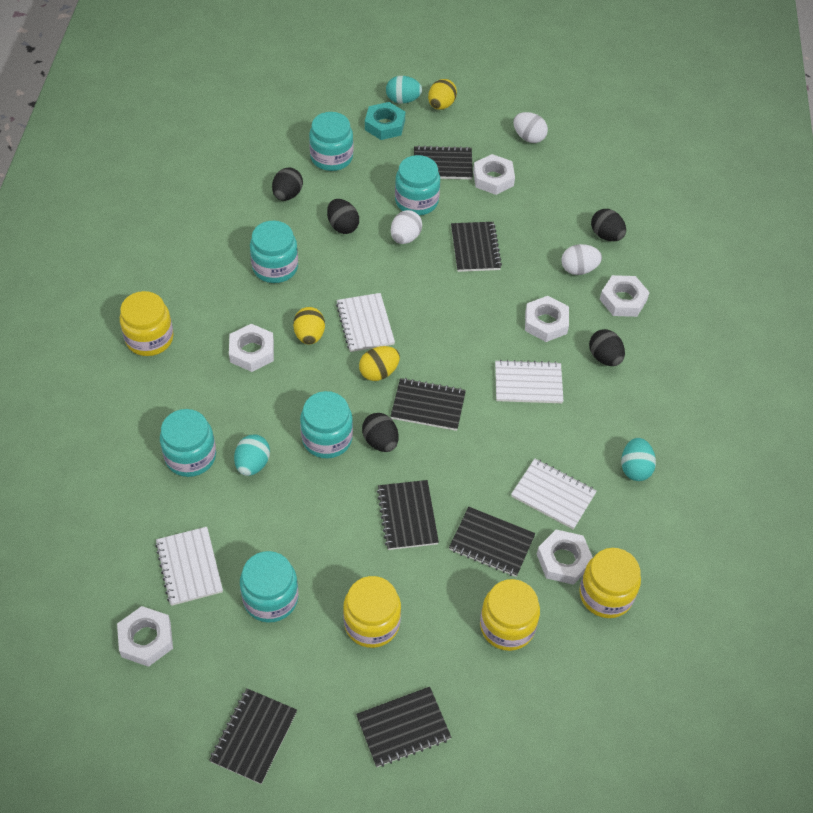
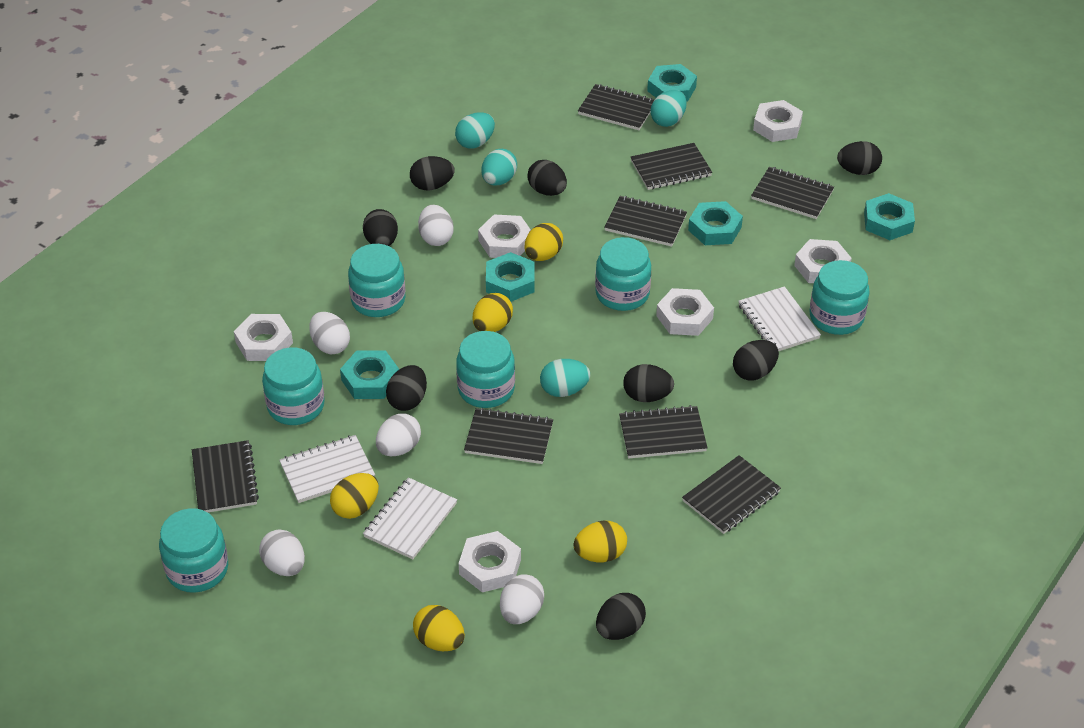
black egg: 5 -> 8
black notebook: 7 -> 8
turquoise egg: 3 -> 4
turquoise nut: 1 -> 5
white egg: 3 -> 5
white notebook: 4 -> 3
yellow egg: 3 -> 5
yellow jar: 4 -> 0

